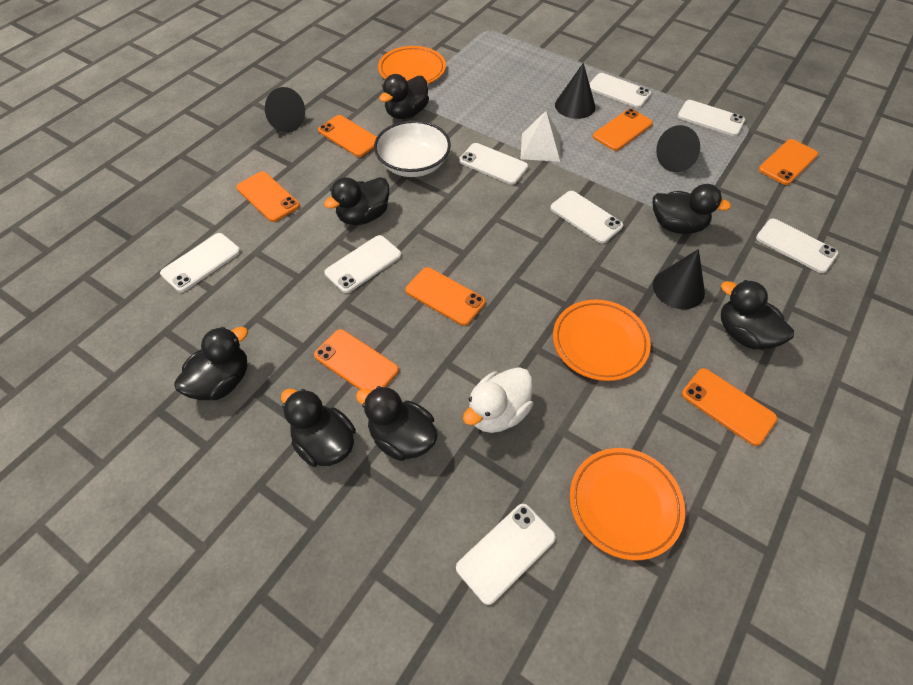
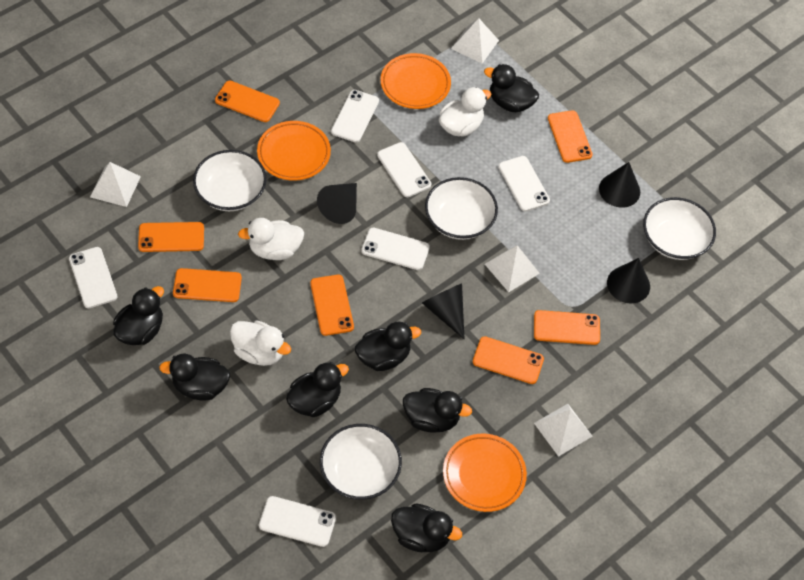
white bowl: 1 -> 4
white duck: 1 -> 3
white phone: 8 -> 6
white pyramid: 1 -> 4

